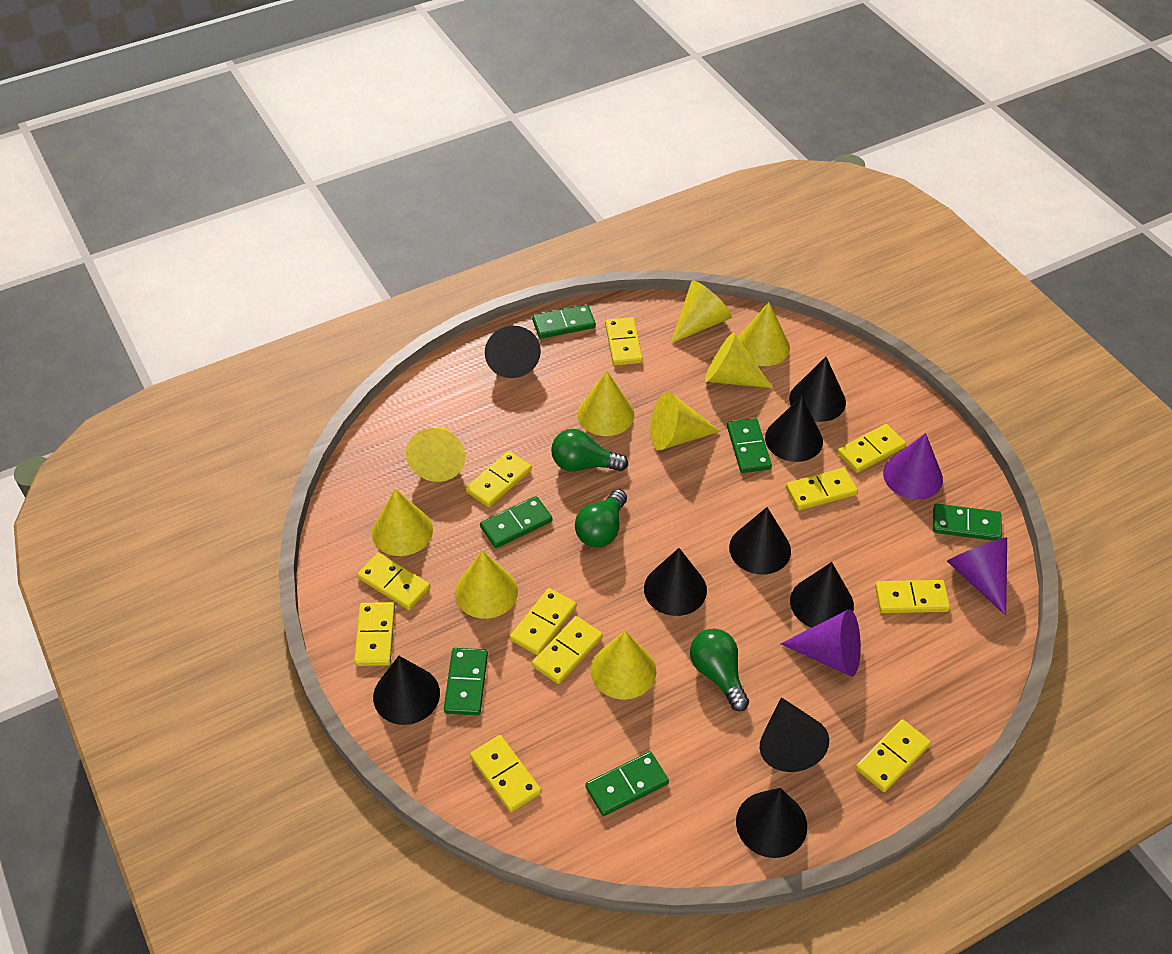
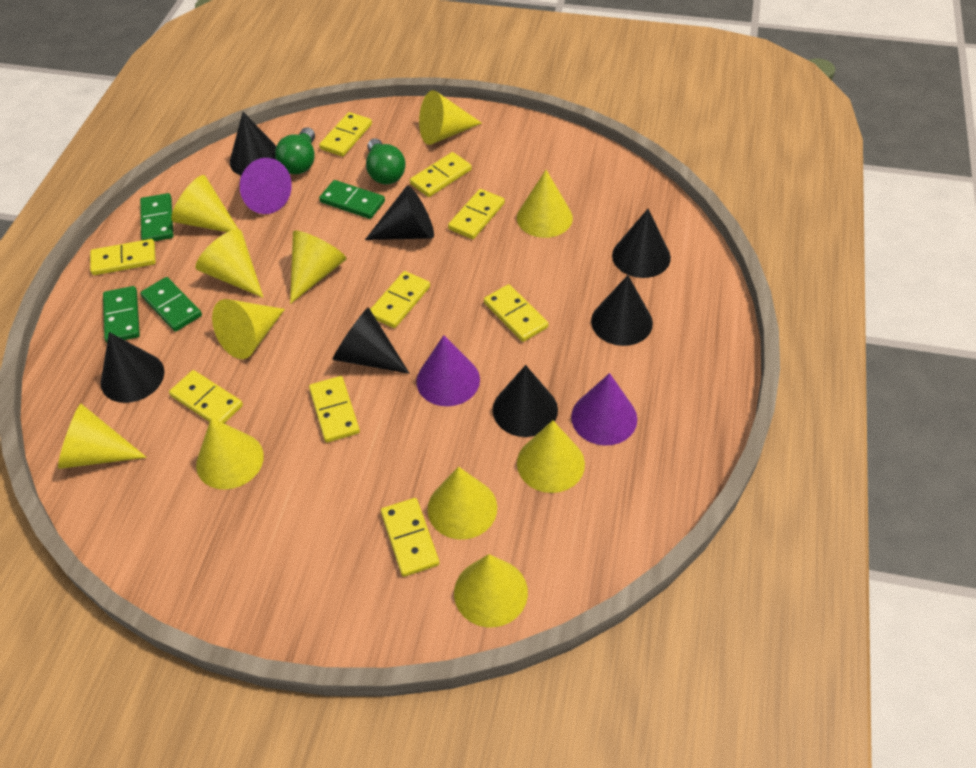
black cone: 9 -> 7
green domino: 6 -> 4
green light bulb: 3 -> 2
yellow cone: 9 -> 11
yellow domino: 11 -> 9

